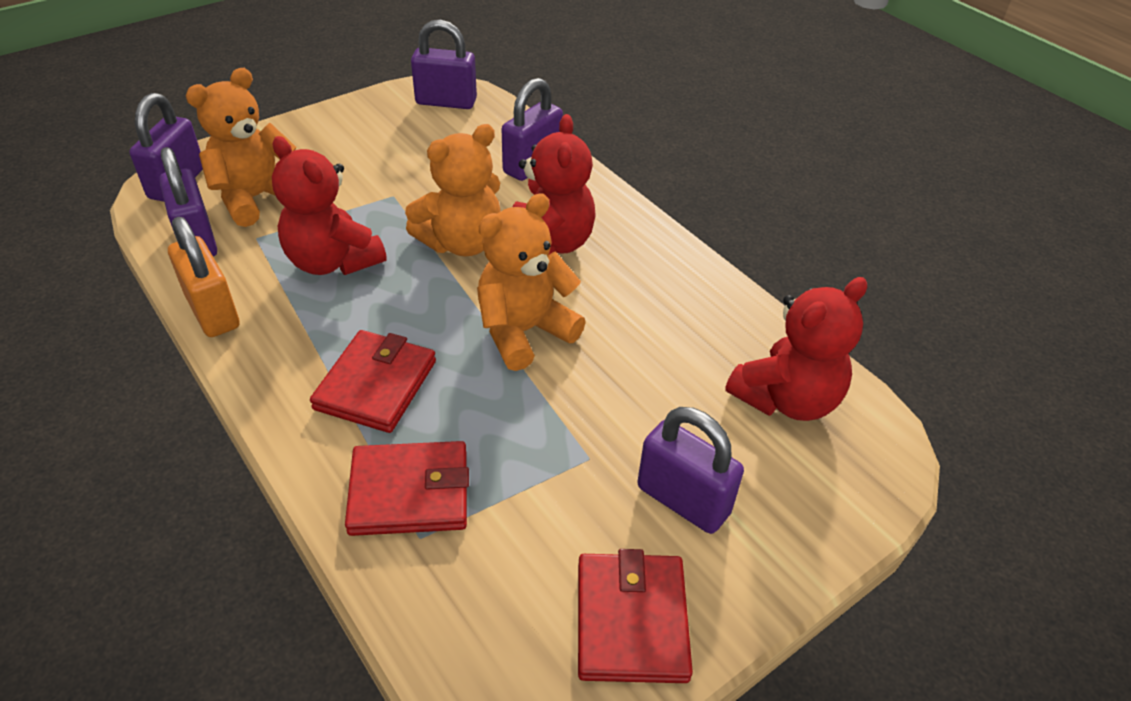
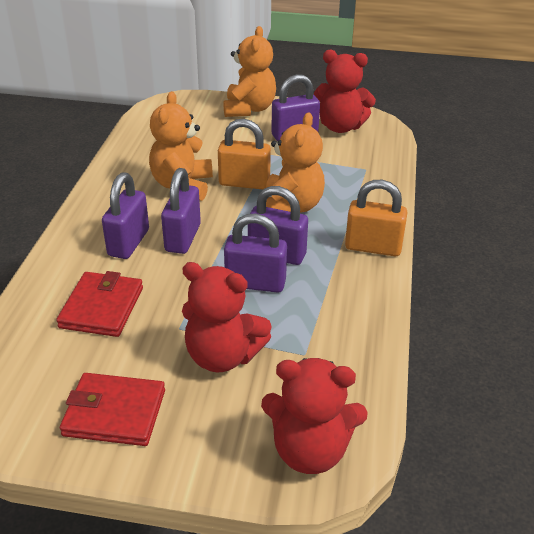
orange padlock: 1 -> 2
red wallet: 3 -> 2

